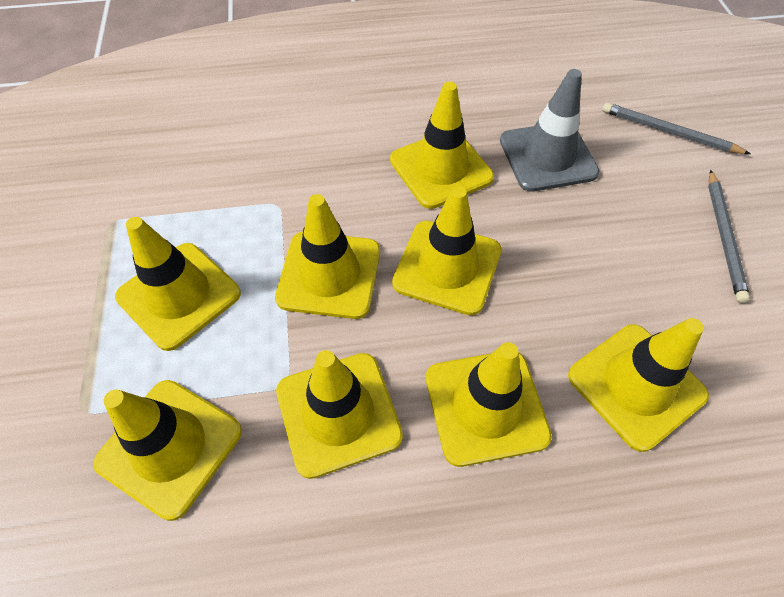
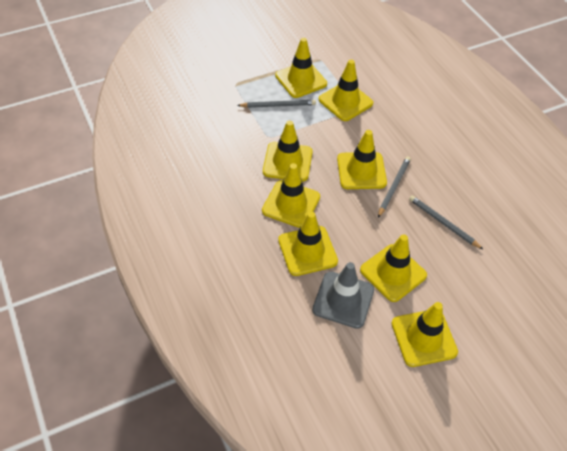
grey pencil: 2 -> 3

